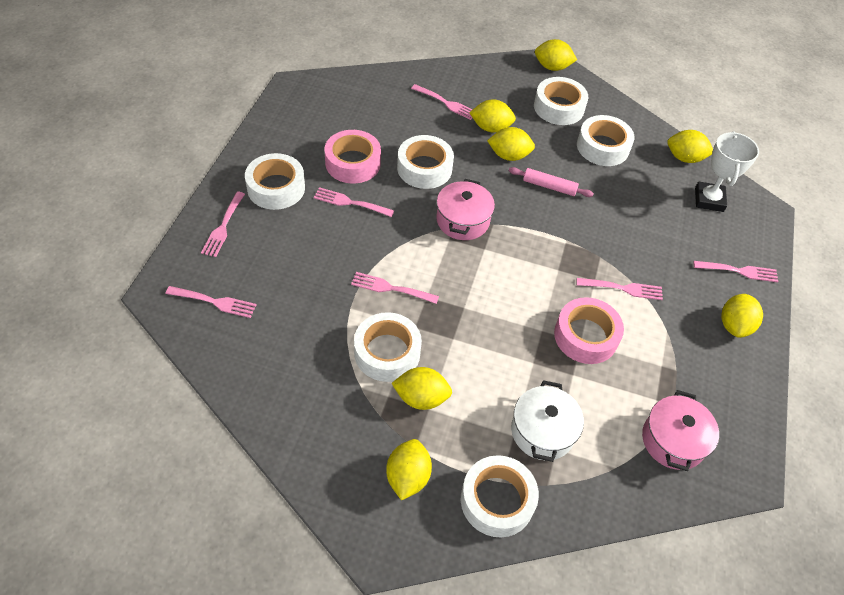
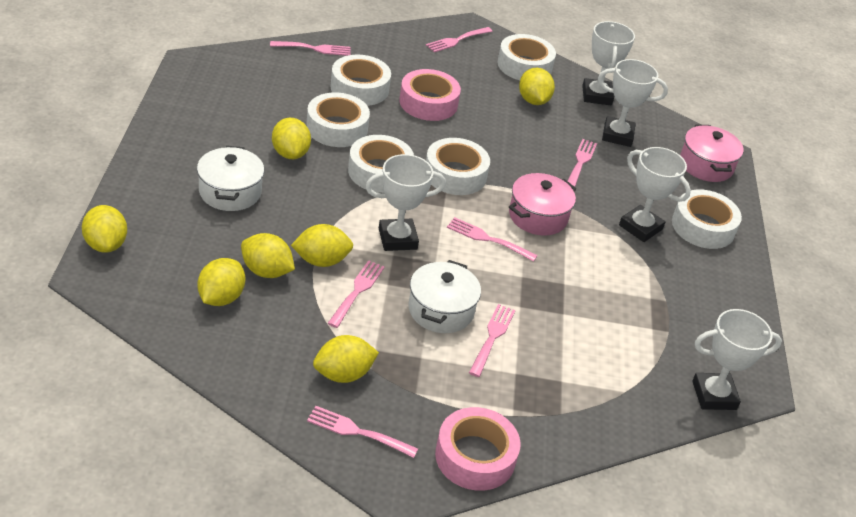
pink rolling pin: 1 -> 0
white pot: 1 -> 2
white trophy: 1 -> 5

